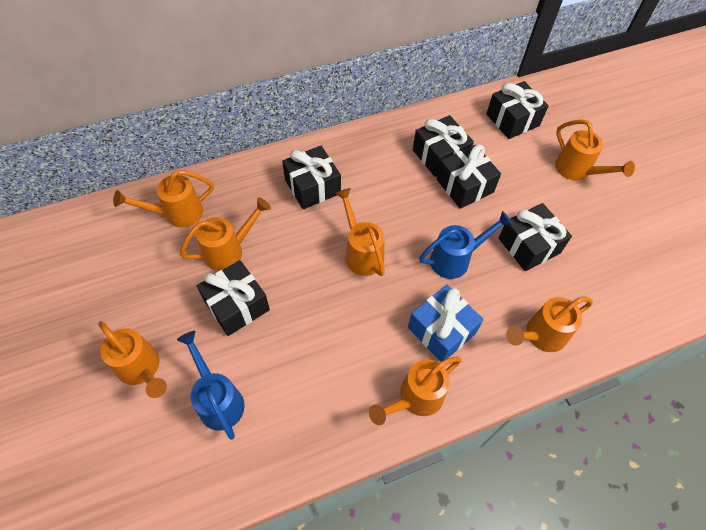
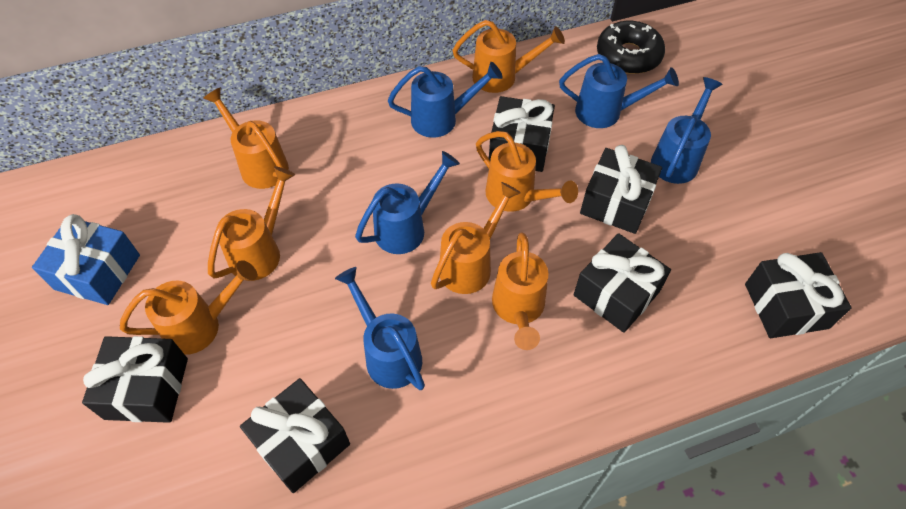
black donut: 0 -> 1
blue watering can: 2 -> 5

